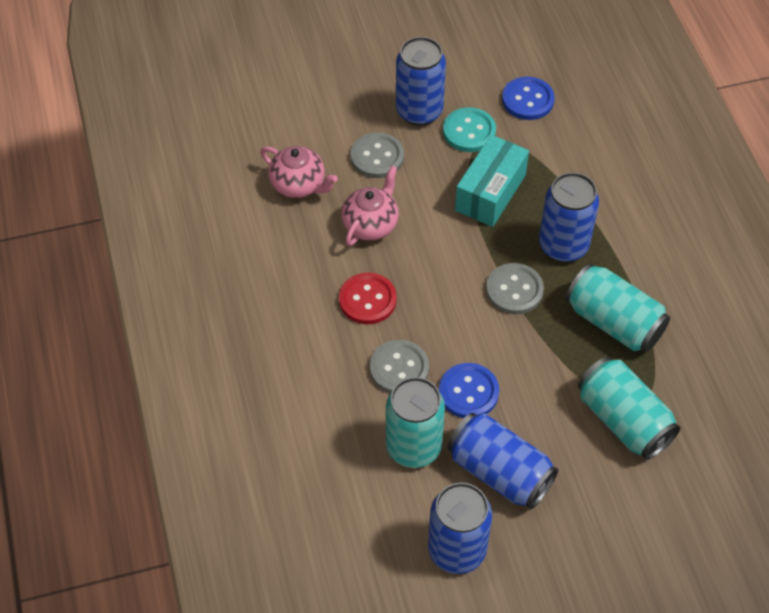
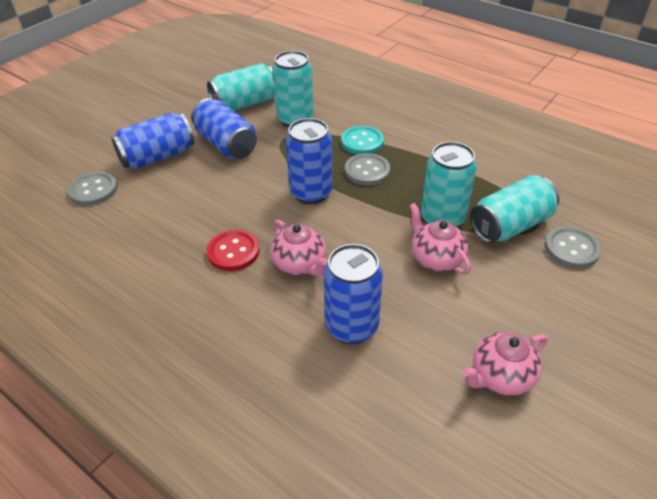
blue button: 2 -> 0
pink teapot: 2 -> 3
turquoise box: 1 -> 0
turquoise can: 3 -> 4

